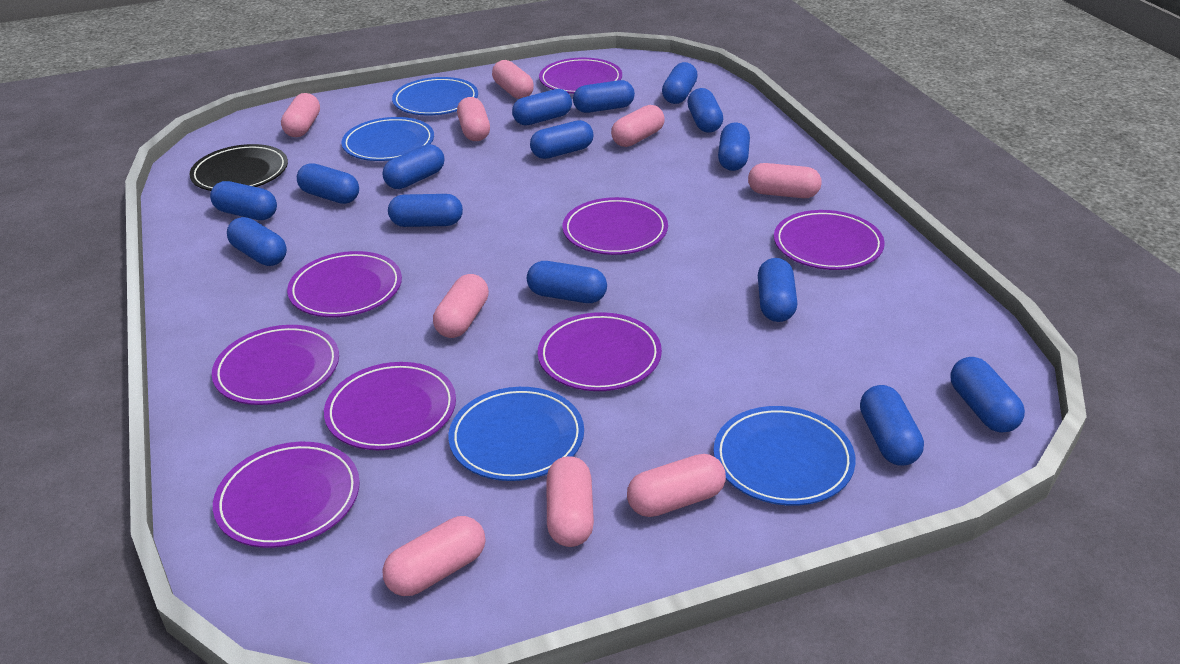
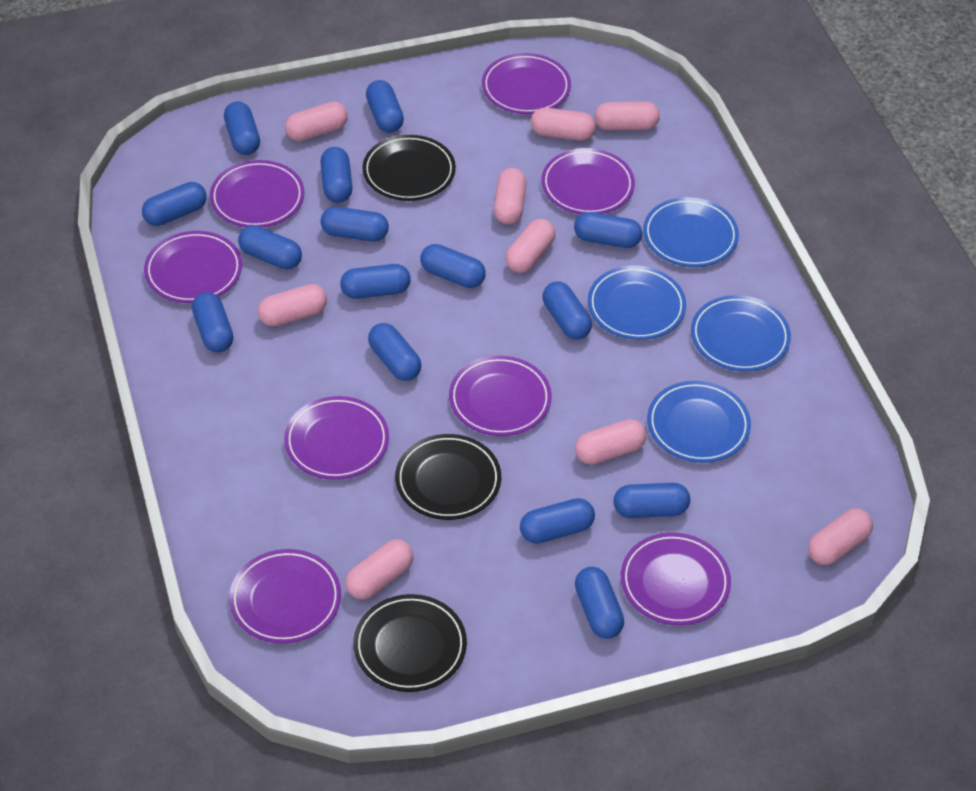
black plate: 1 -> 3

